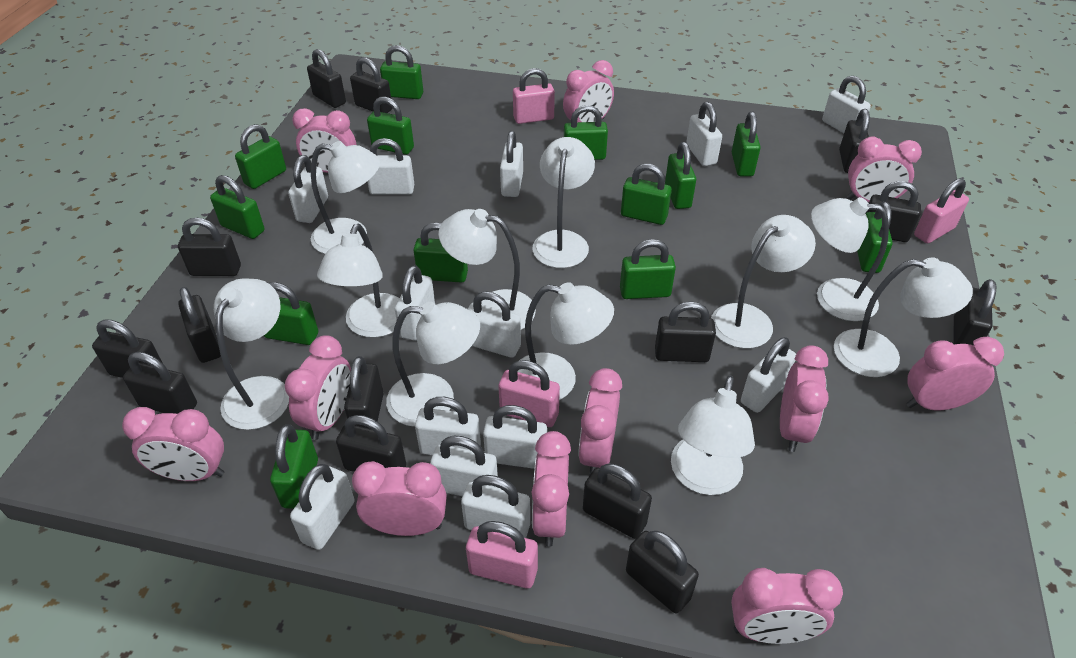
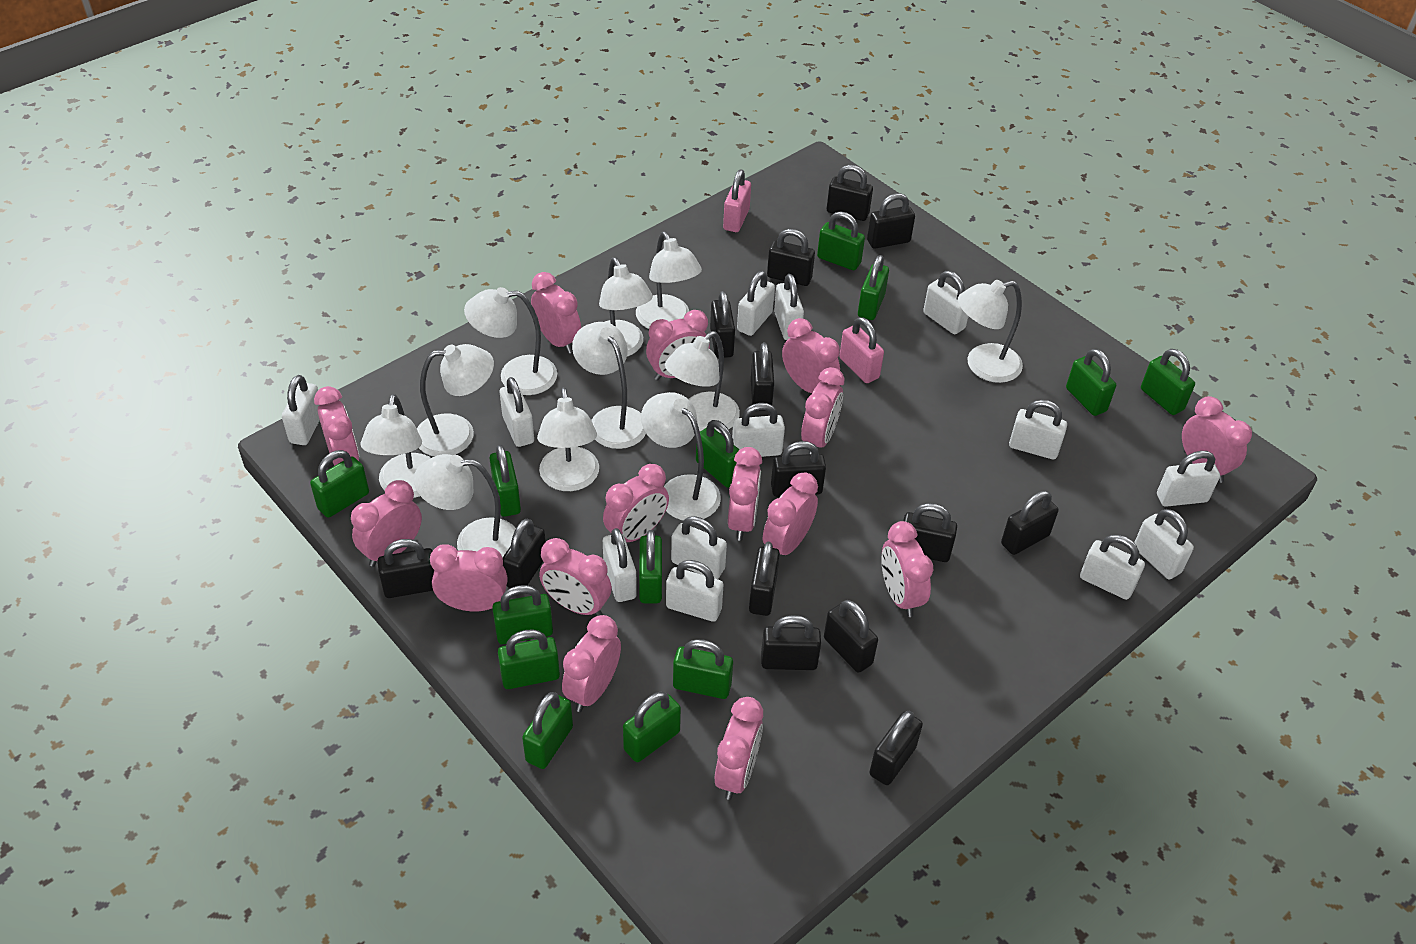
pink clock: 11 -> 15
pink padlock: 4 -> 2

